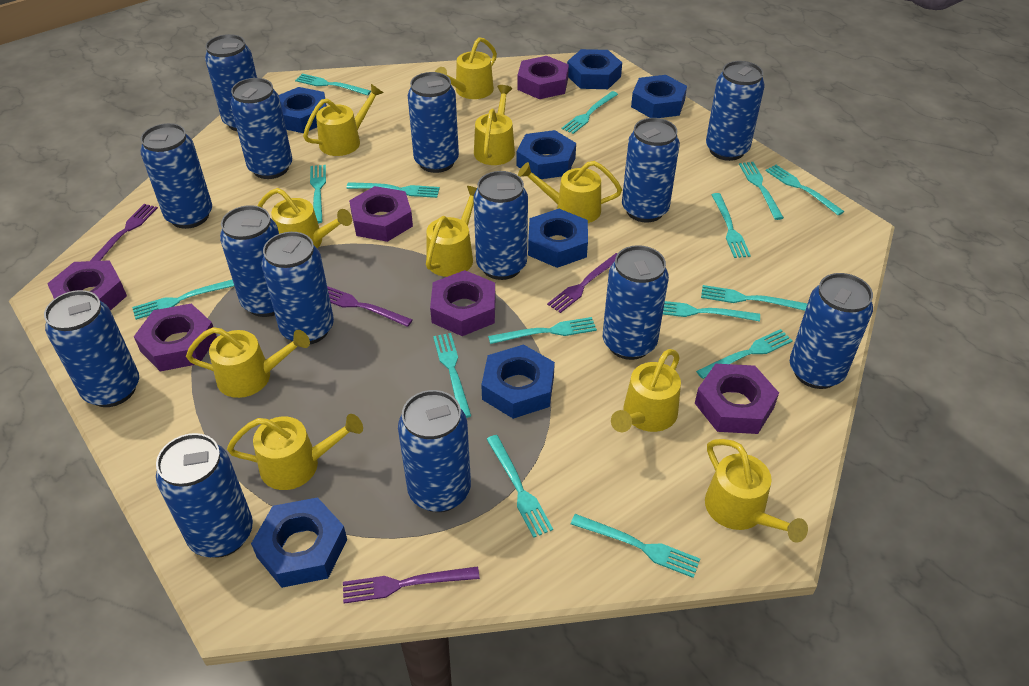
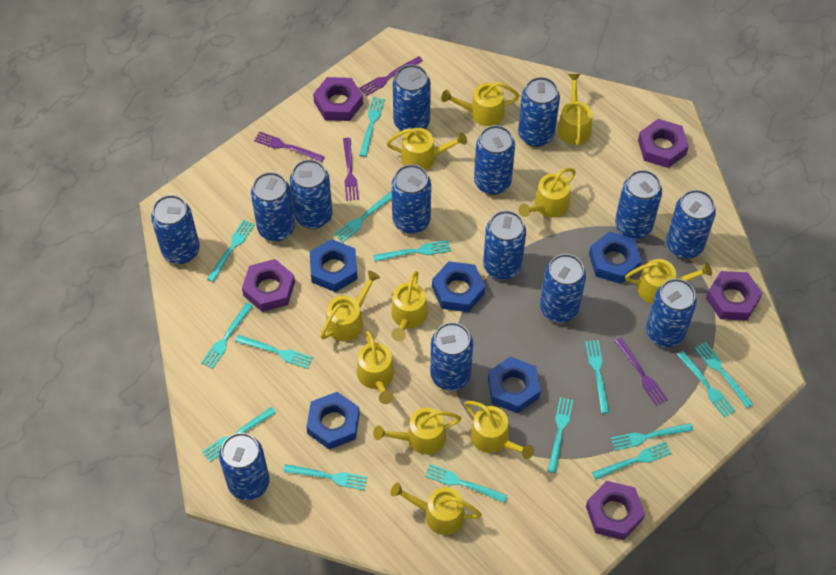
blue nut: 7 -> 5
purple nut: 6 -> 5
yellow watering can: 10 -> 11

